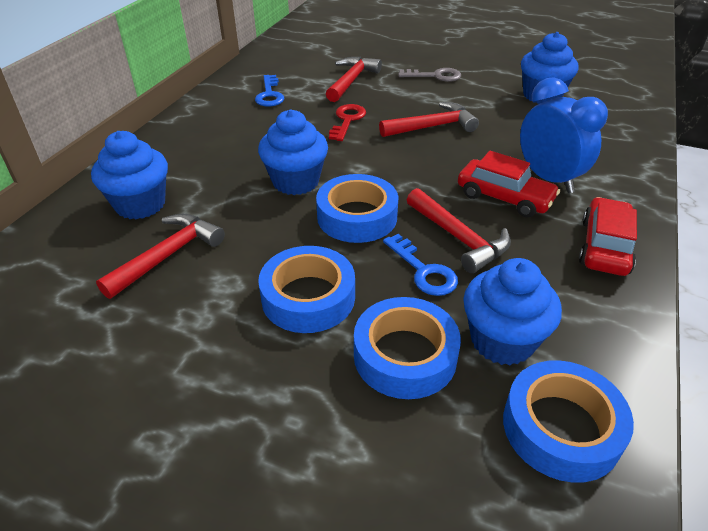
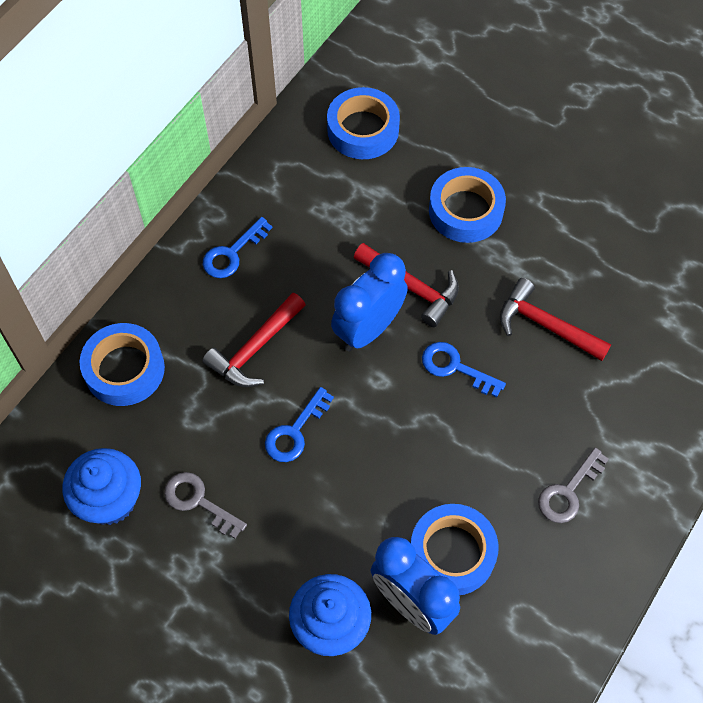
blue clock: 1 -> 2
blue cupcake: 4 -> 2
blue key: 2 -> 3
grey key: 1 -> 2
red car: 2 -> 0
red hammer: 4 -> 3
red key: 1 -> 0

